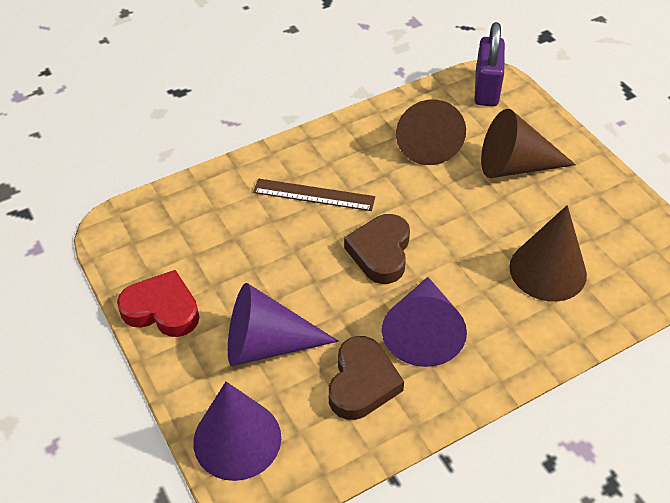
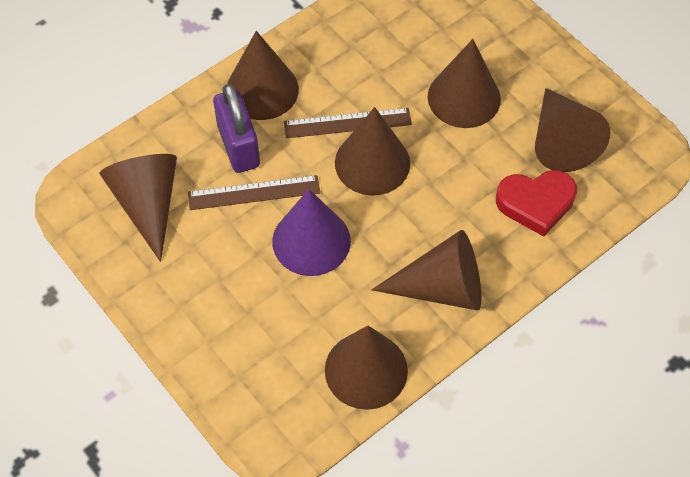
brown cone: 3 -> 7
brown heart: 2 -> 0
brown ruler: 1 -> 2
purple cone: 3 -> 1

